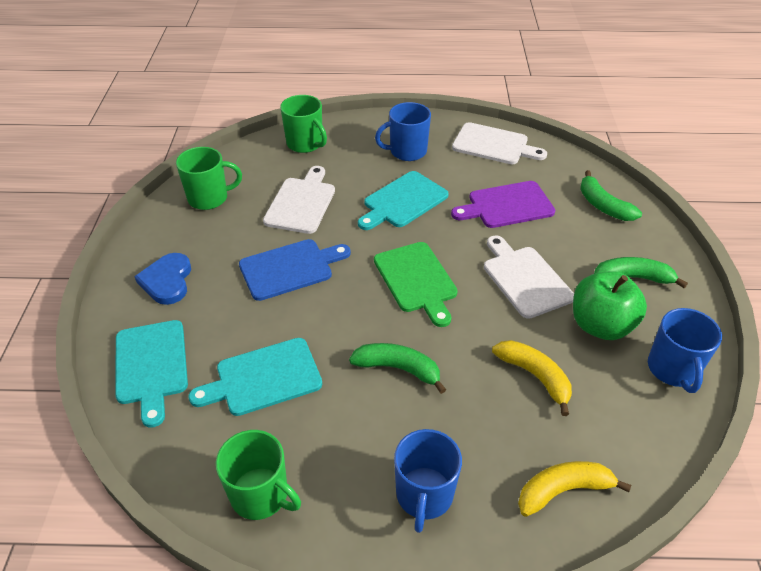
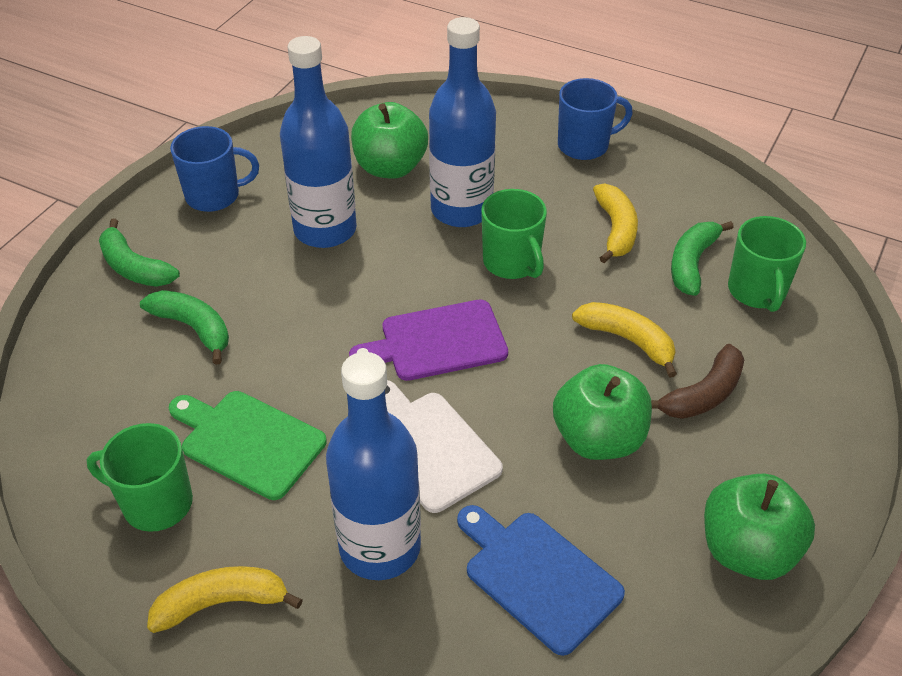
blue bottle: 0 -> 3
blue heart: 1 -> 0
blue mug: 3 -> 2
brown banana: 0 -> 1
green apple: 1 -> 3
turquoise cutting board: 3 -> 0
white cutting board: 3 -> 1
yellow banana: 2 -> 3

